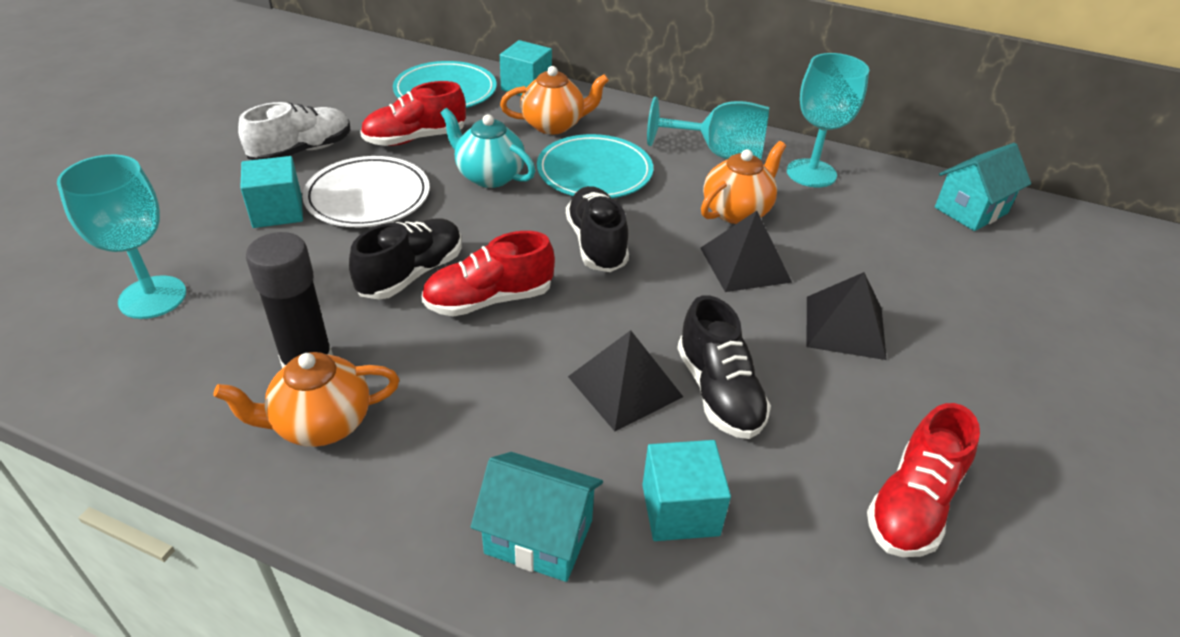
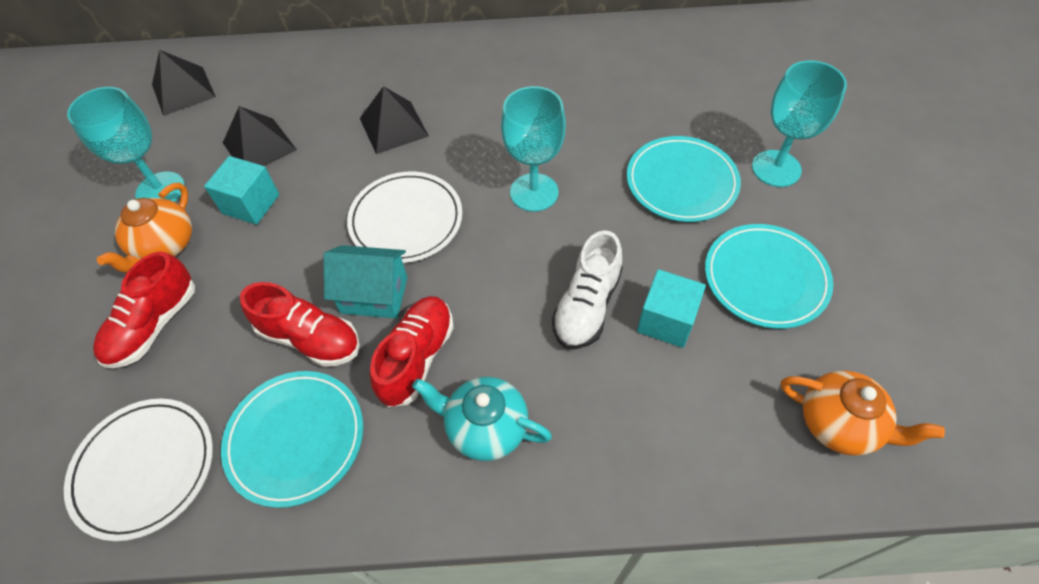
black glue stick: 1 -> 0
black shoe: 3 -> 0
orange teapot: 3 -> 2
turquoise cube: 3 -> 2
turquoise house: 2 -> 1
turquoise plate: 2 -> 3
white plate: 1 -> 2

